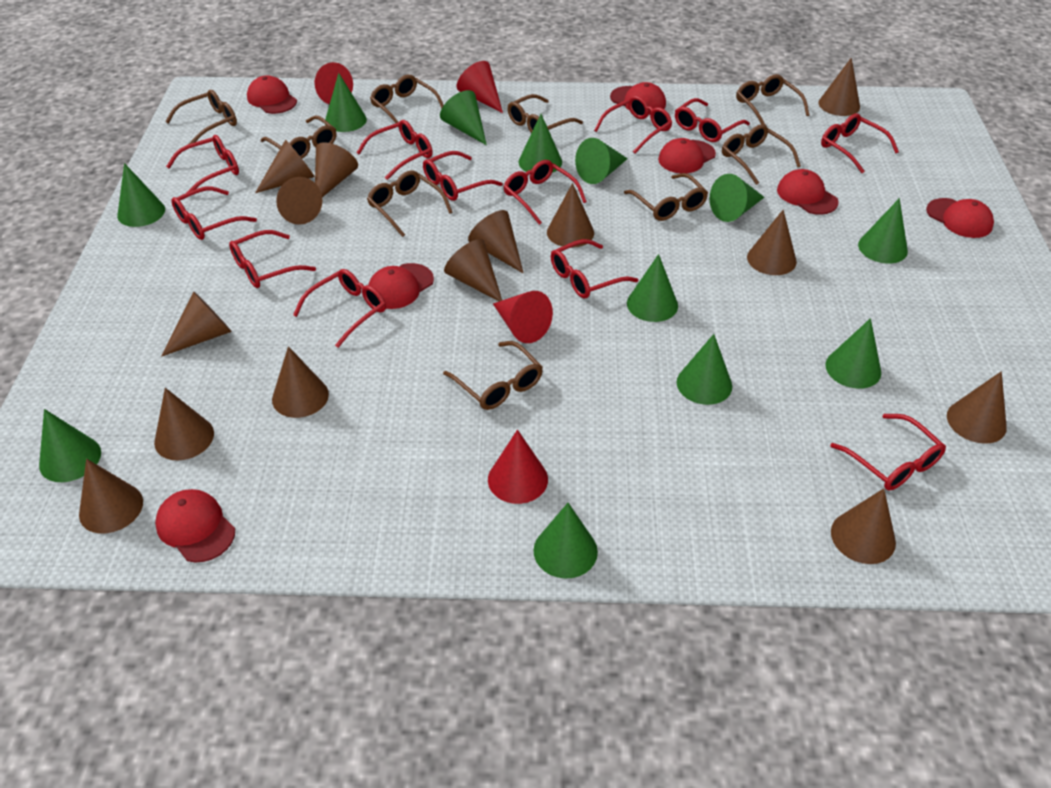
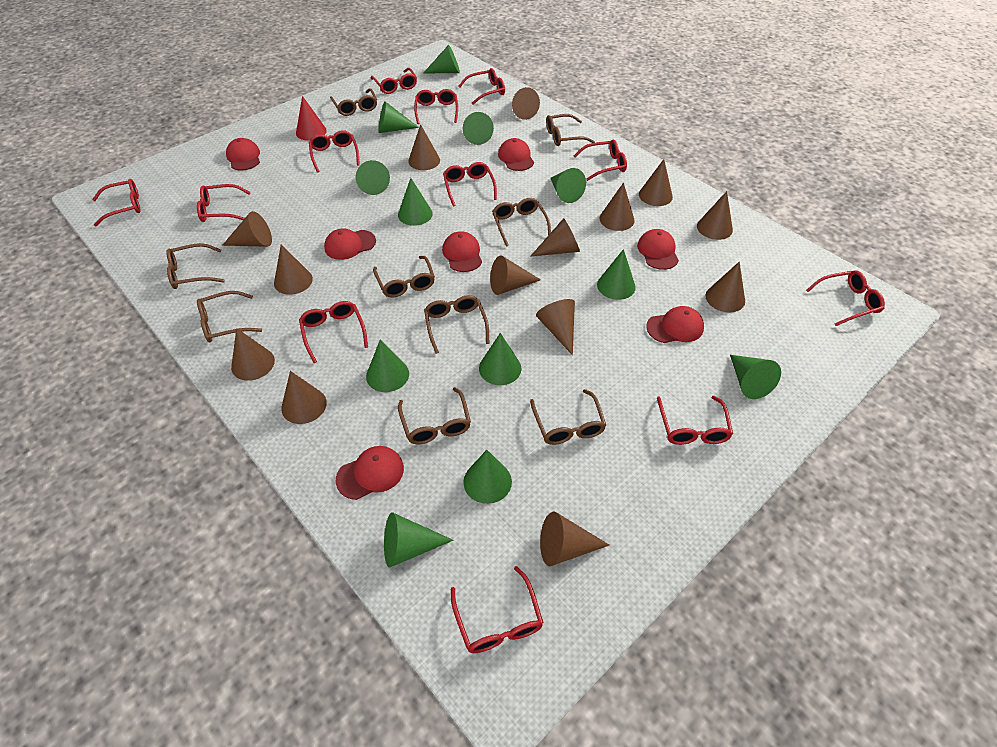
red cone: 4 -> 1

